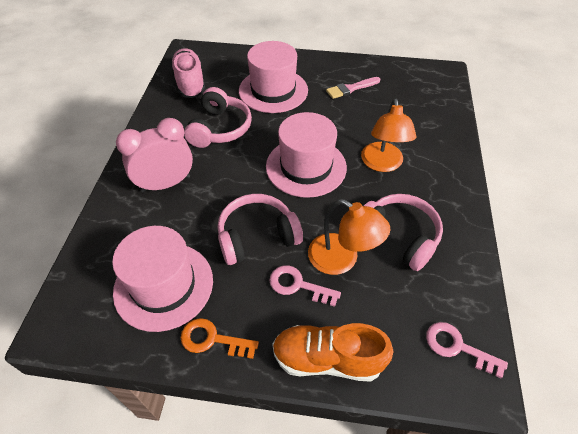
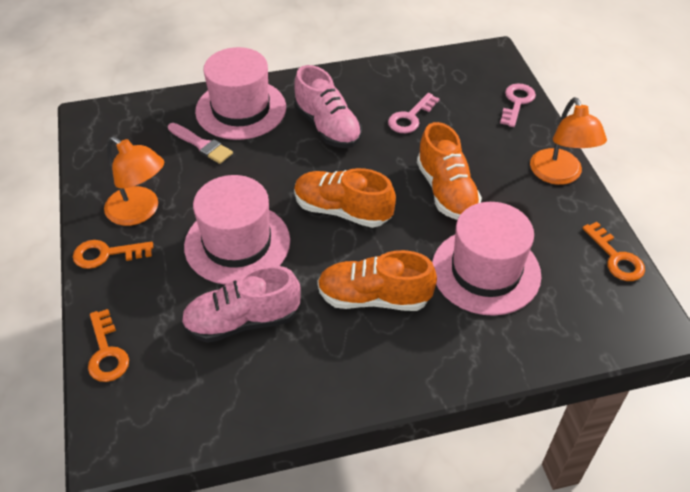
orange key: 1 -> 3
orange shoe: 1 -> 3
pink clock: 1 -> 0
pink headphones: 3 -> 0
pink shoe: 1 -> 2

